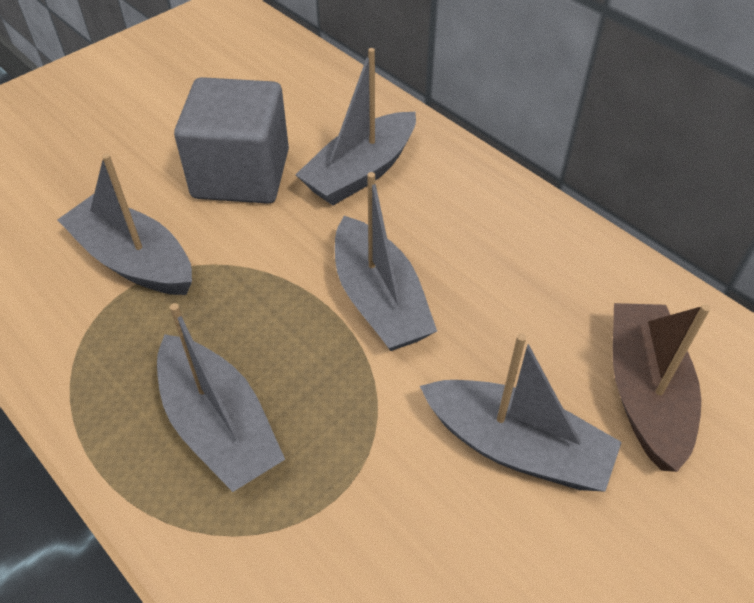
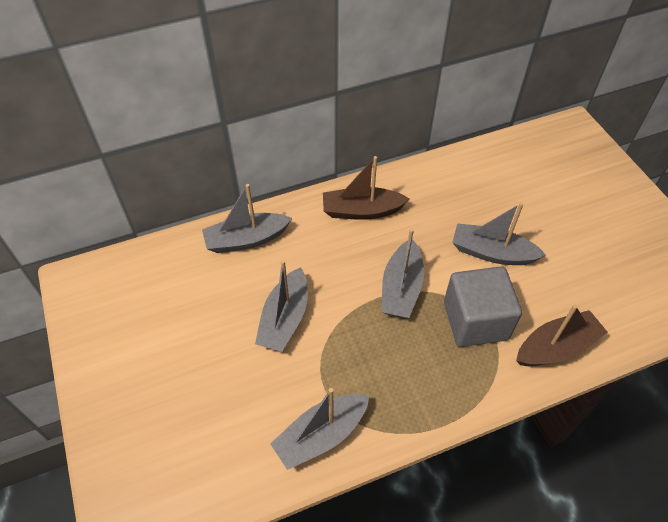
brown boat: 1 -> 2

